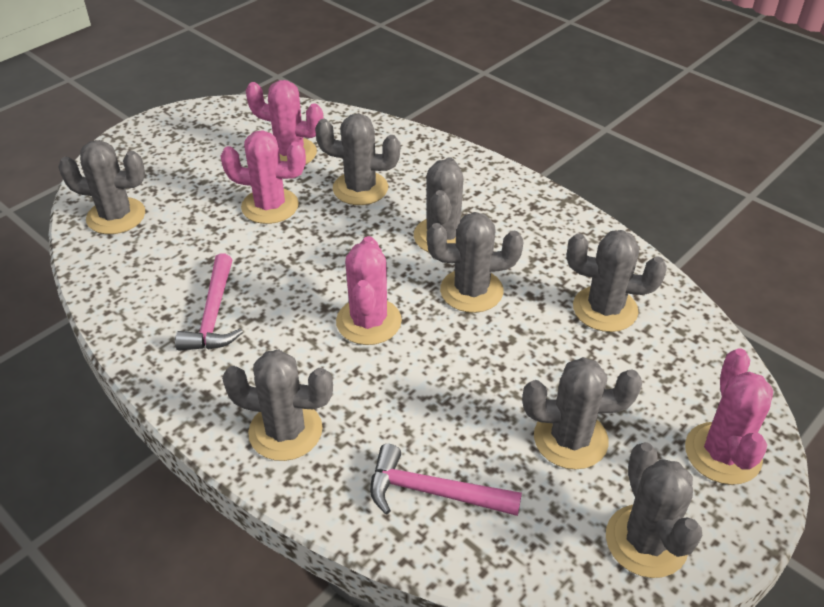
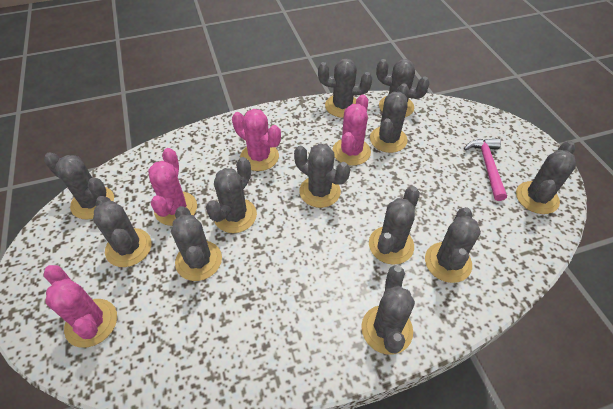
grey cactus: 8 -> 12
pink hammer: 2 -> 1

